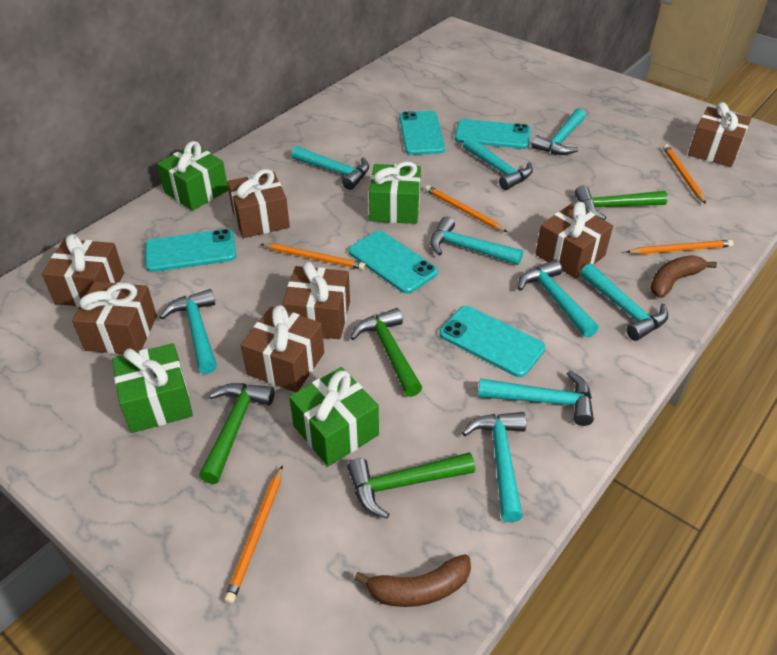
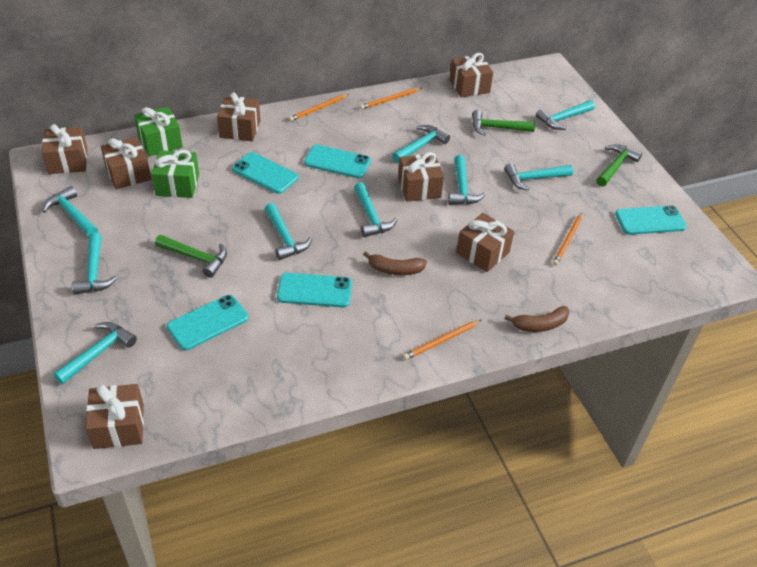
green gift: 4 -> 2
green hammer: 4 -> 3
orange pencil: 5 -> 4

